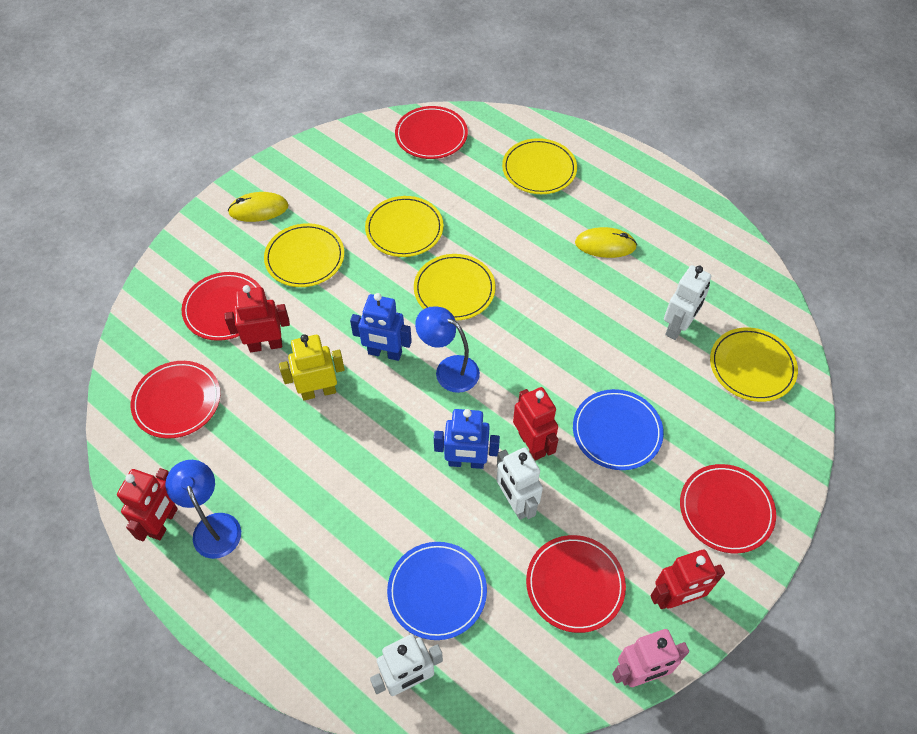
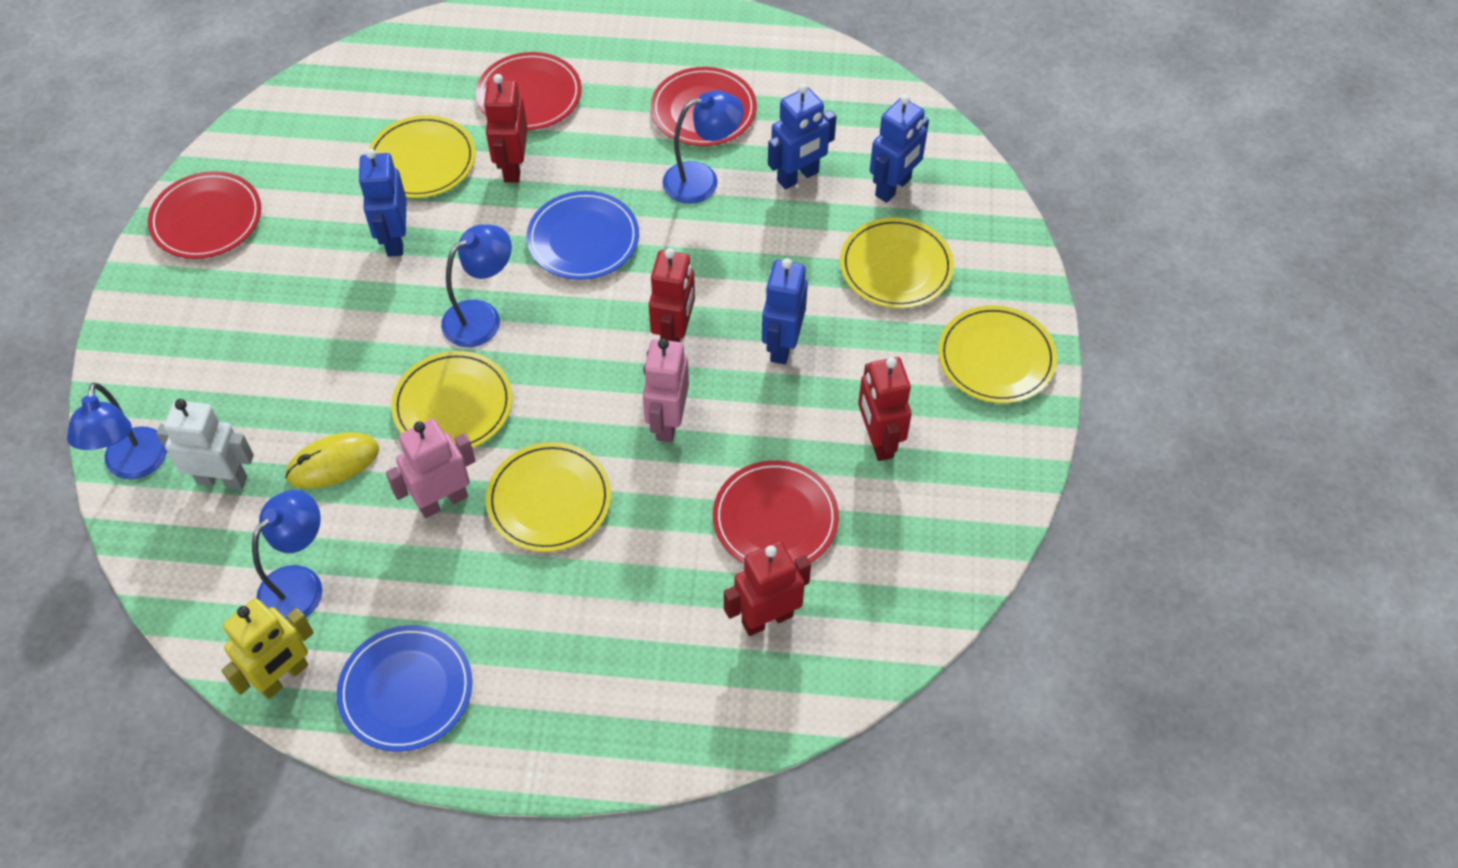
blue lamp: 2 -> 4
blue robot: 2 -> 4
pink robot: 1 -> 2
red plate: 5 -> 4
white robot: 3 -> 1
yellow mouse: 2 -> 1

